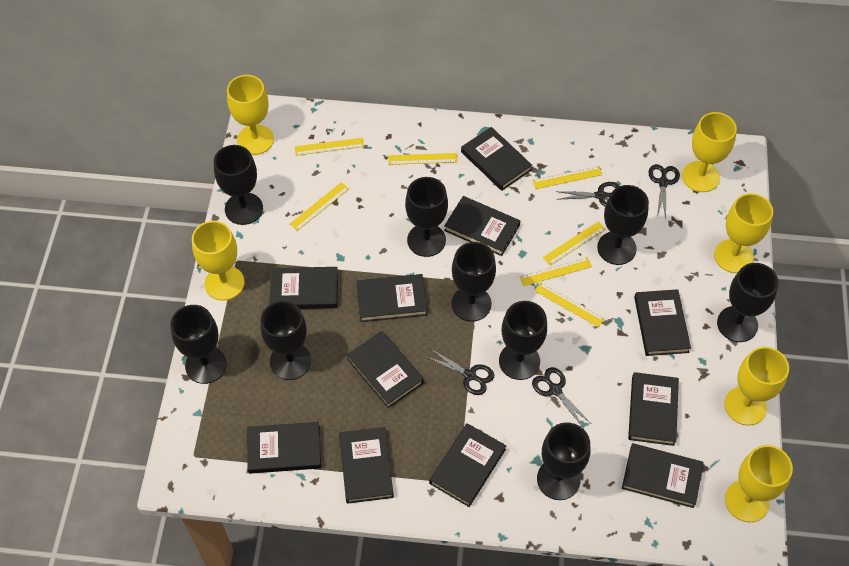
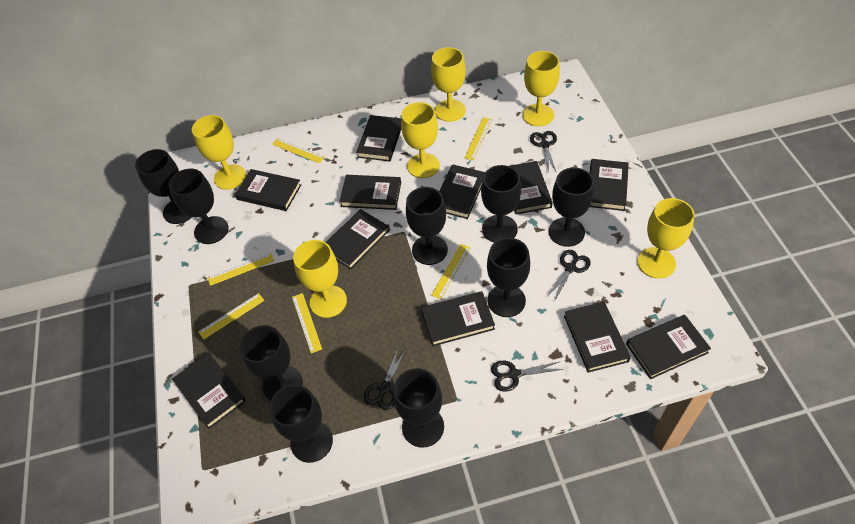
yellow ruler: 7 -> 6

